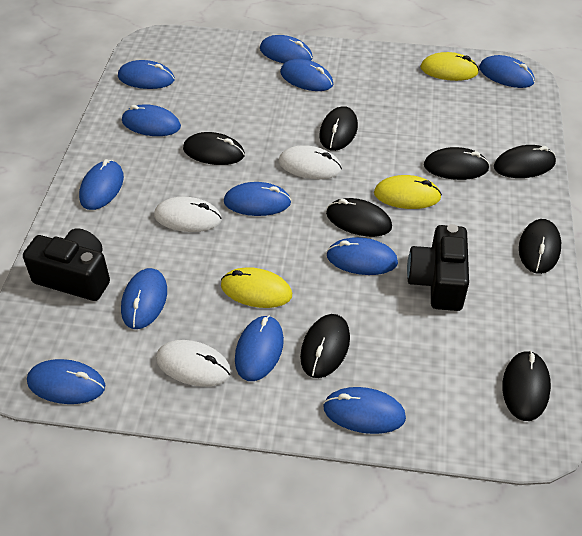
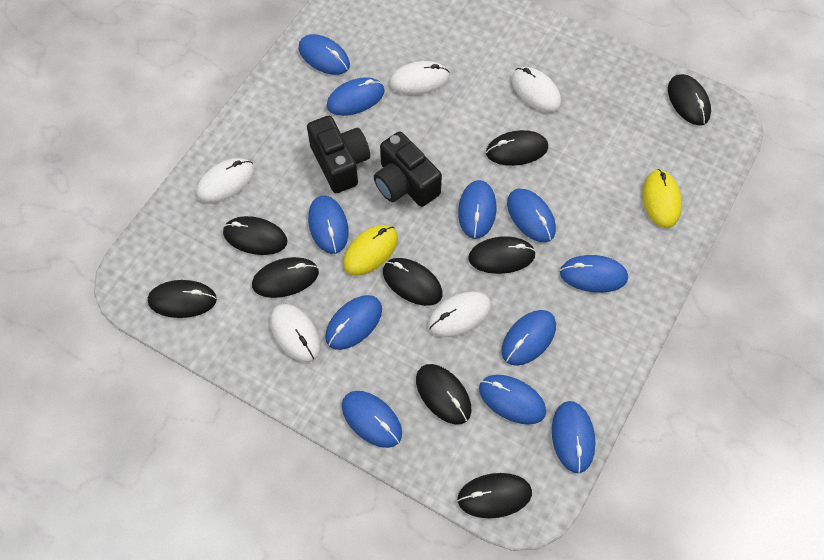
black mouse: 8 -> 9
blue mouse: 12 -> 11
white mouse: 3 -> 5
yellow mouse: 3 -> 2

